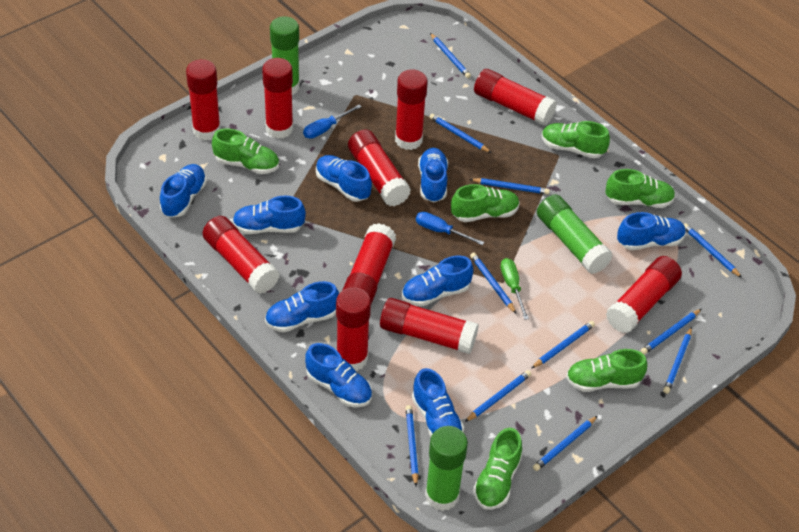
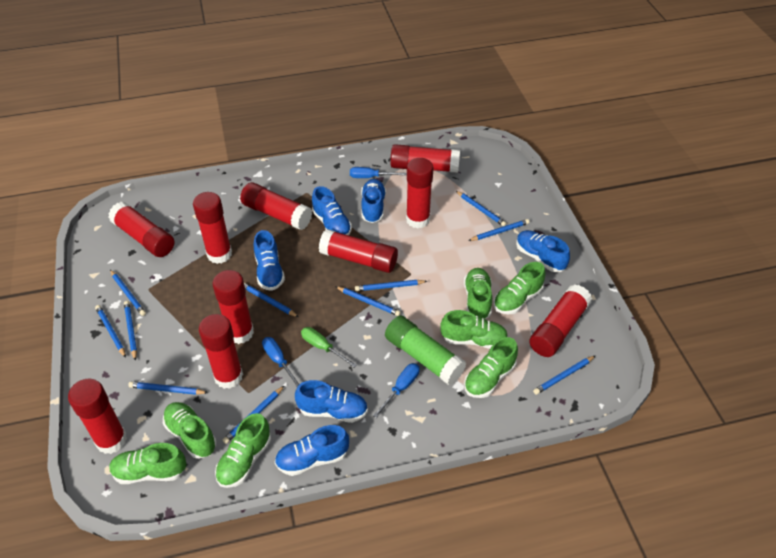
blue screwdriver: 2 -> 3
blue shoe: 9 -> 6
green glue stick: 3 -> 1
green shoe: 6 -> 7

